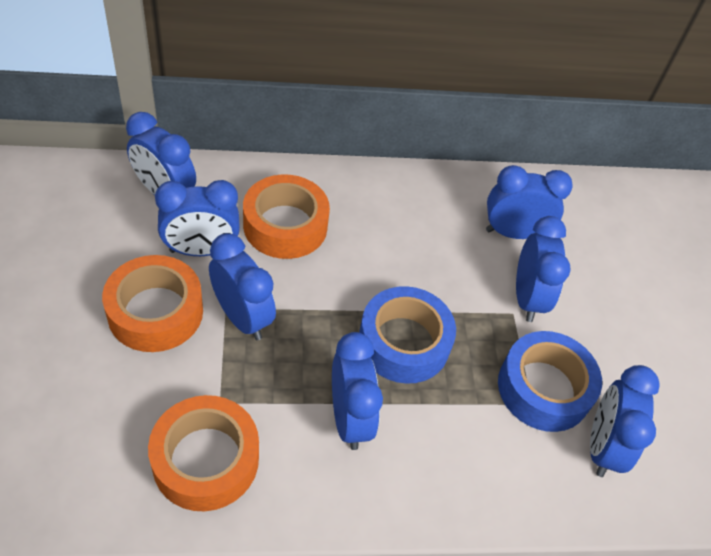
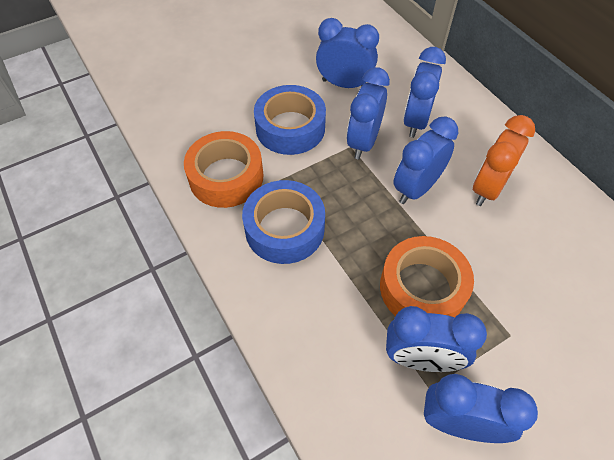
blue clock: 7 -> 6
orange clock: 0 -> 1
orange tape: 3 -> 2

